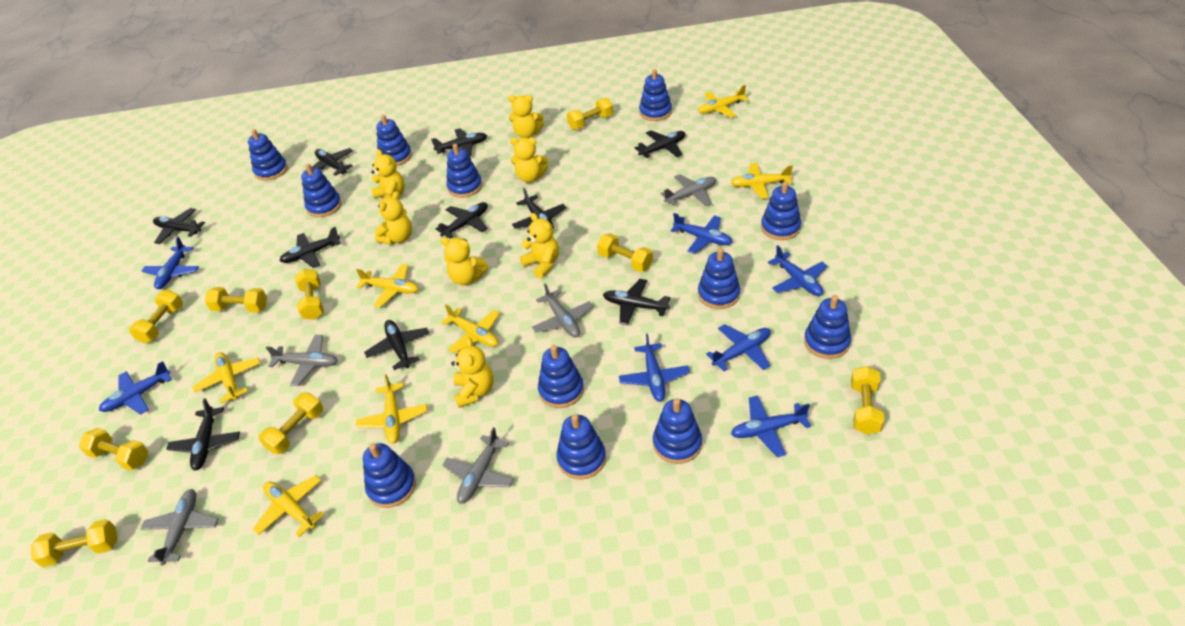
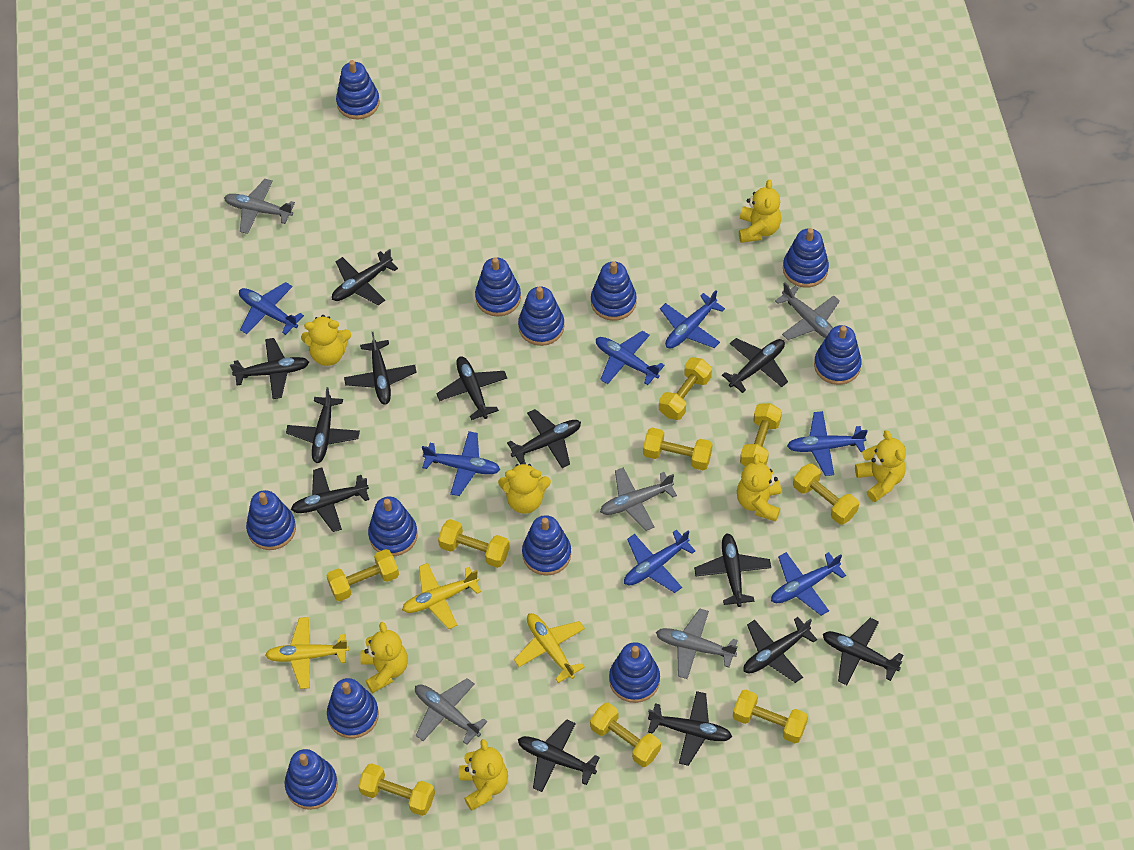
black plane: 10 -> 13
yellow plane: 7 -> 3

